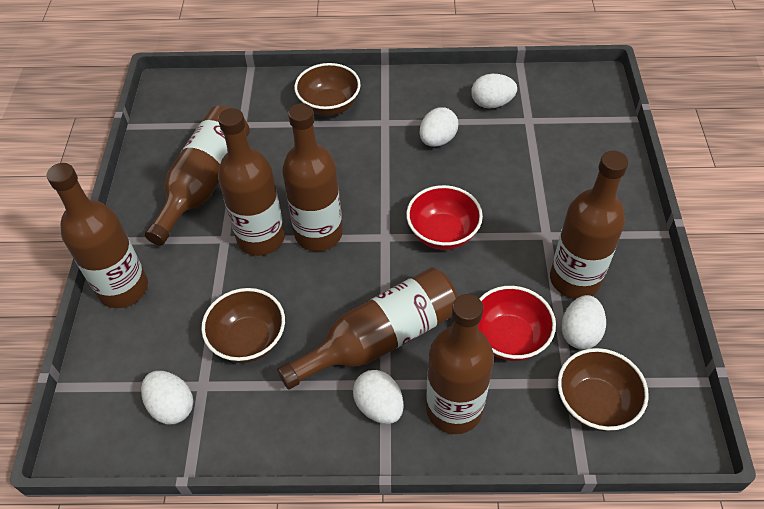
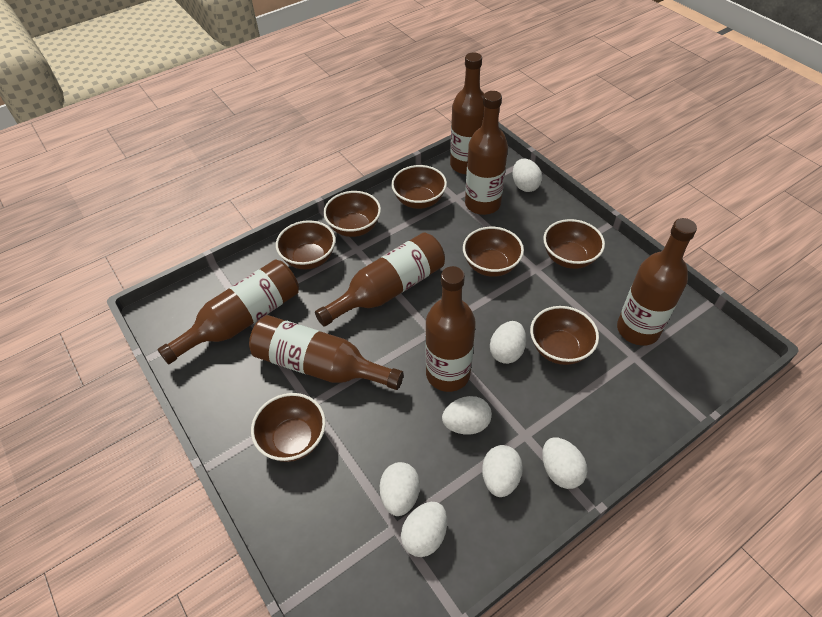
brown bowl: 3 -> 7
red bowl: 2 -> 0
white egg: 5 -> 7

